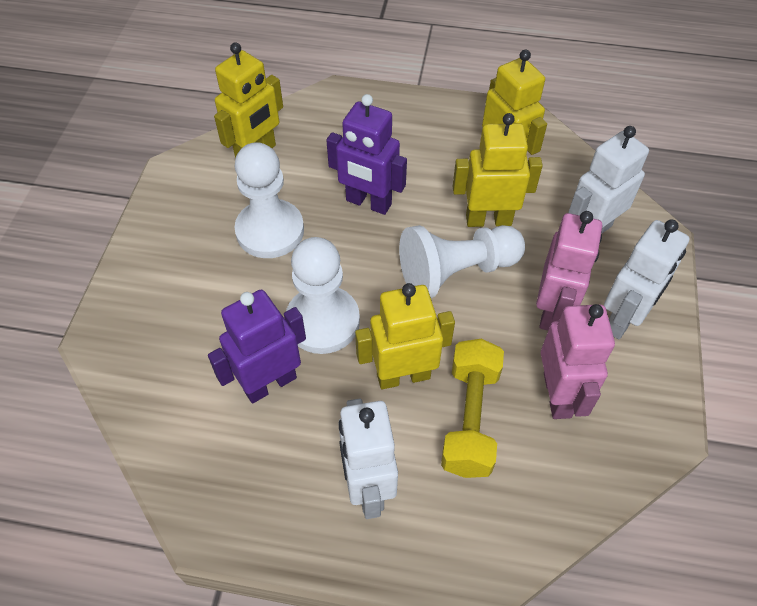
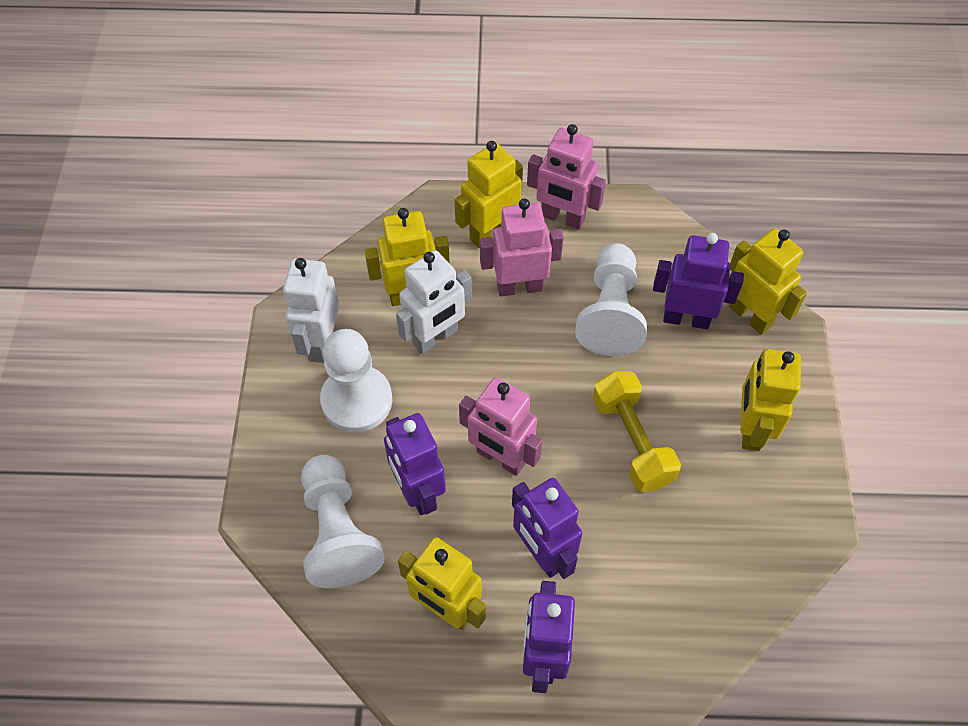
pink robot: 2 -> 3
purple robot: 2 -> 4
white robot: 3 -> 2
yellow robot: 4 -> 5

